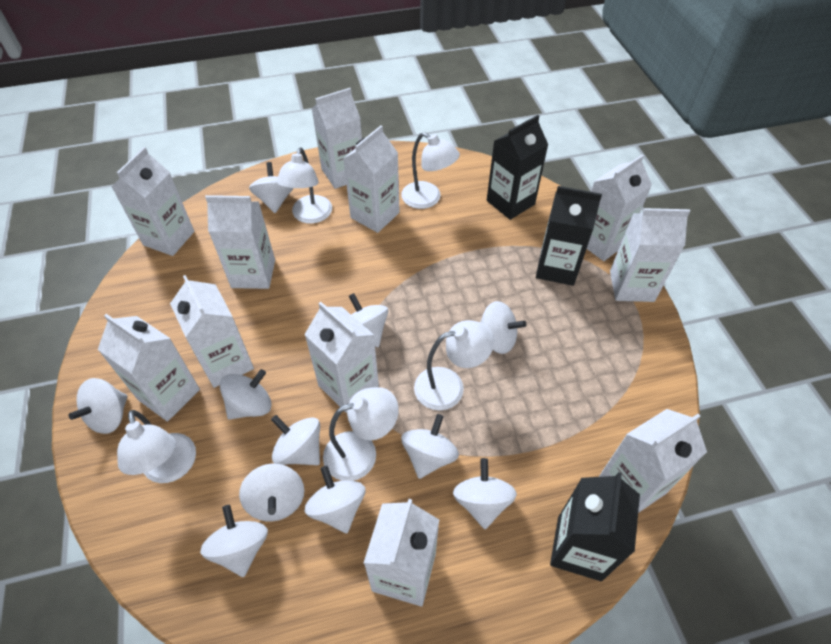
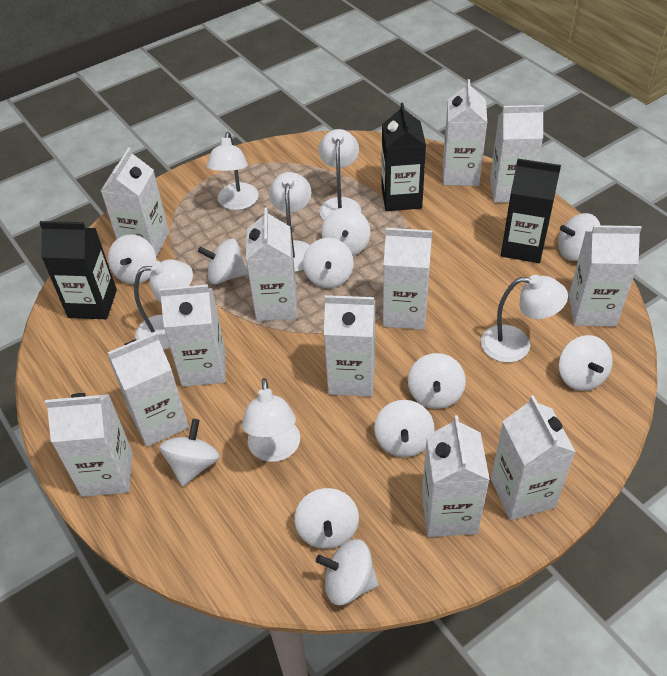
white carton: 11 -> 12
white lamp: 5 -> 6

